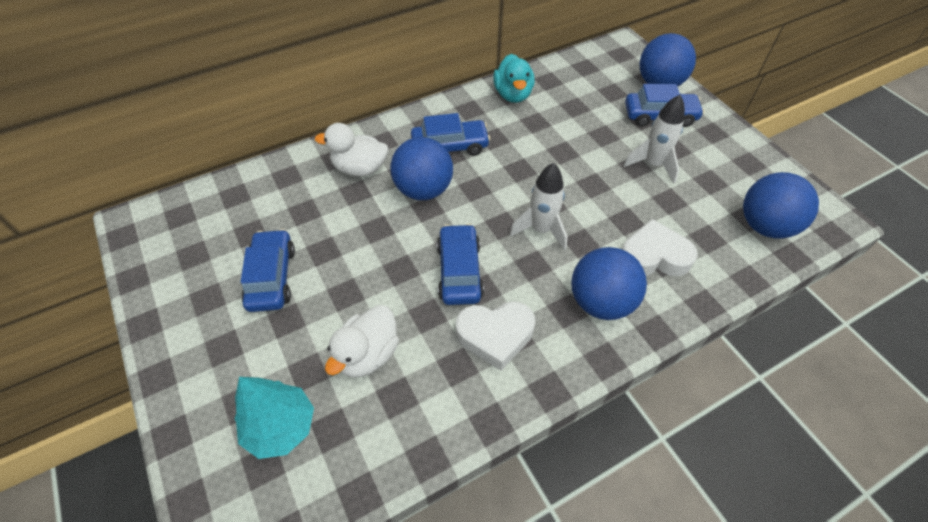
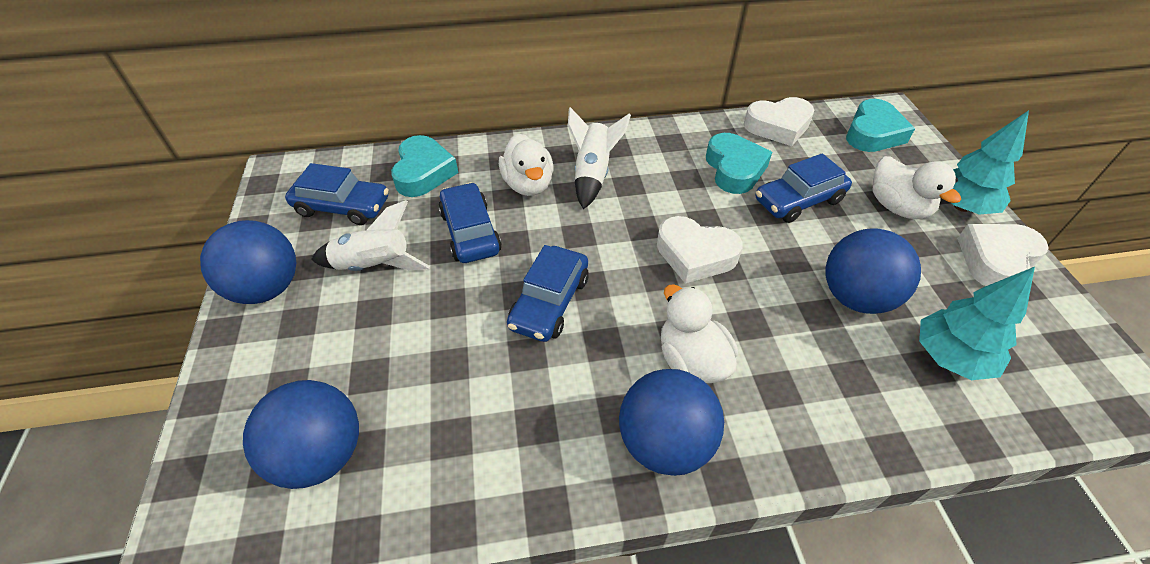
turquoise duck: 1 -> 0
turquoise heart: 0 -> 3
turquoise tree: 1 -> 2
white duck: 2 -> 3
white heart: 2 -> 3

